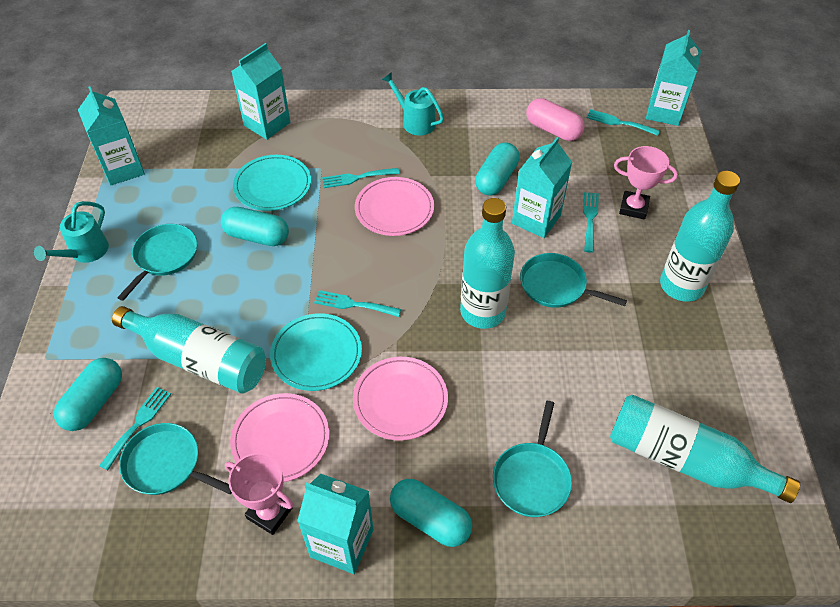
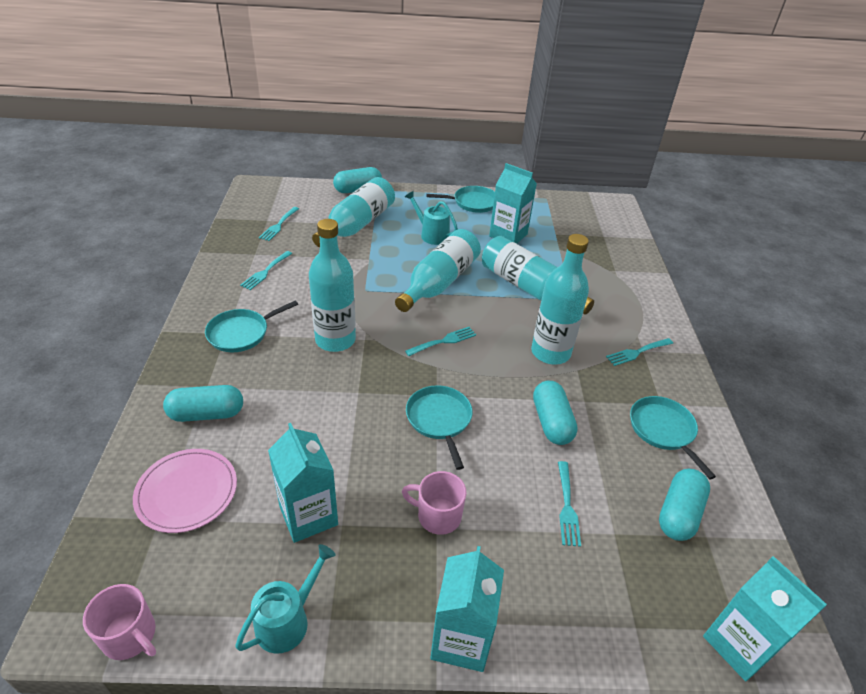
pink capsule: 1 -> 0
pink mug: 0 -> 2
pink plate: 3 -> 1
pink trophy: 2 -> 0
turquoise bottle: 4 -> 5
turquoise carton: 5 -> 4
turquoise plate: 2 -> 0

